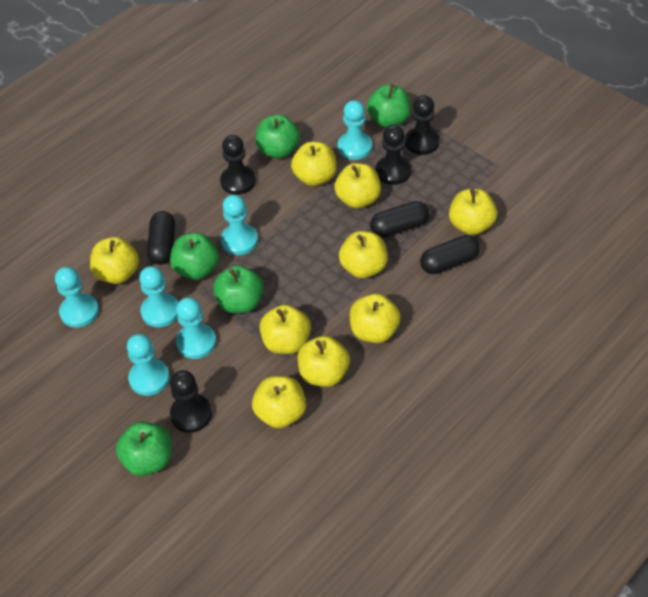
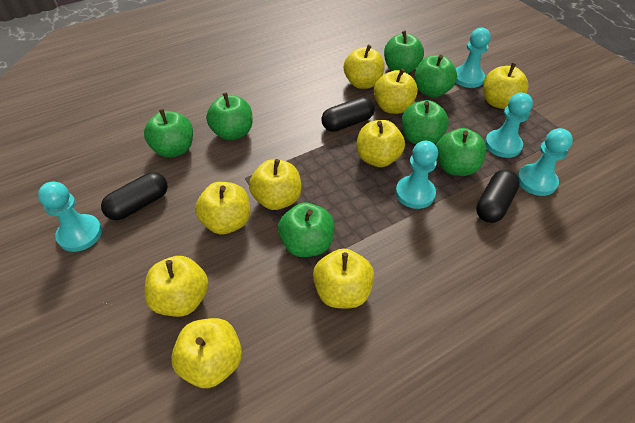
black pawn: 4 -> 0
green apple: 5 -> 7
turquoise pawn: 6 -> 5

